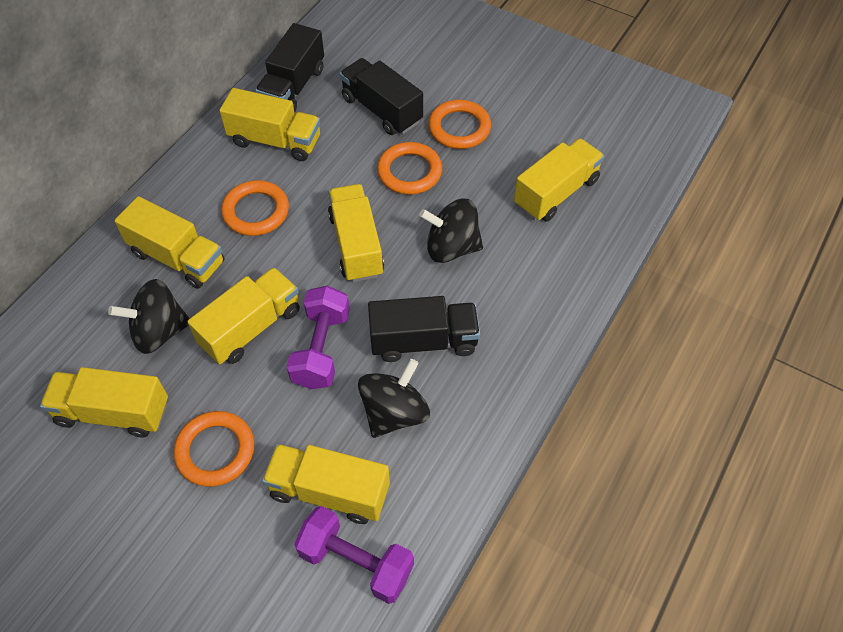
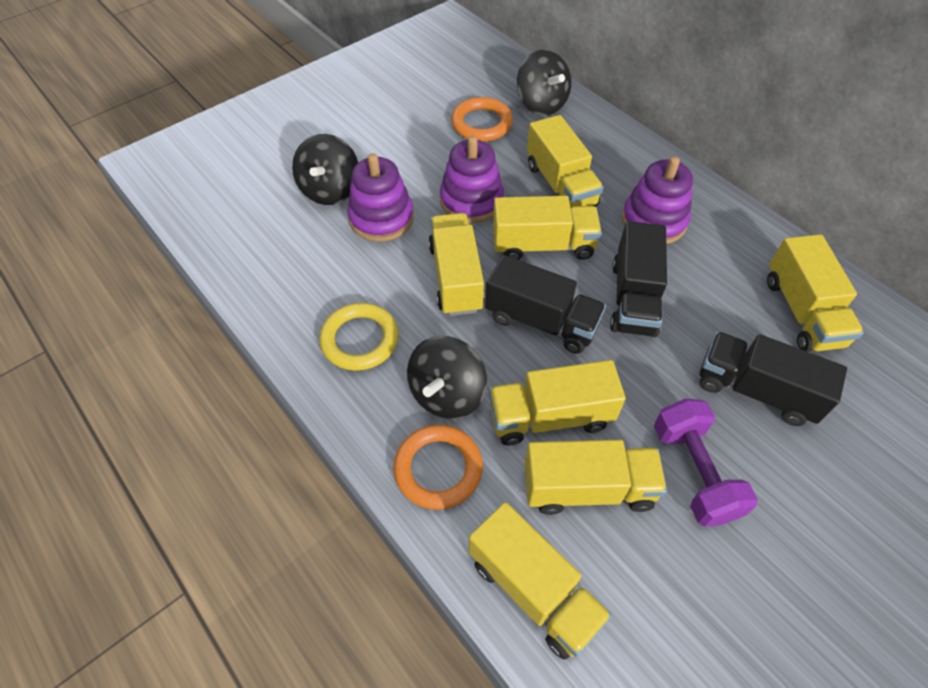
orange ring: 4 -> 2
purple dumbbell: 2 -> 1
purple stacking toy: 0 -> 3
yellow ring: 0 -> 1

